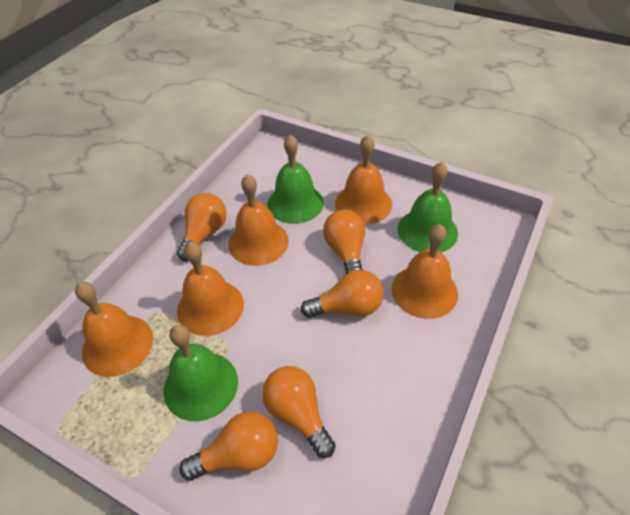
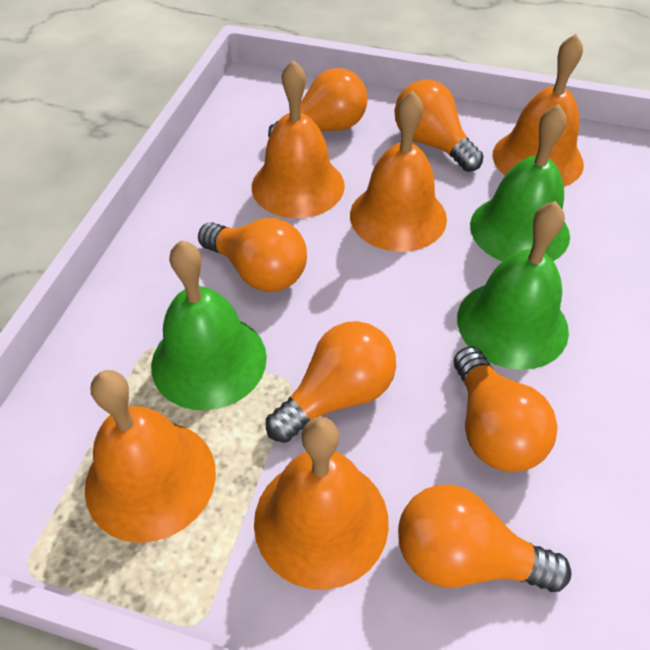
orange light bulb: 5 -> 6

